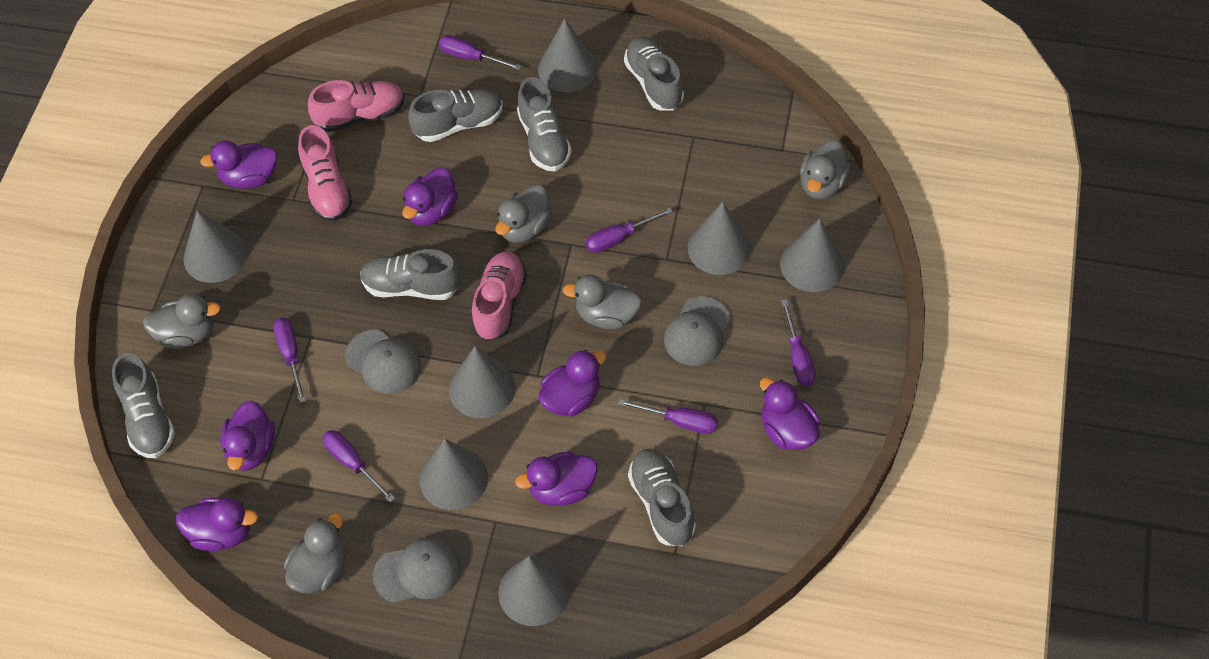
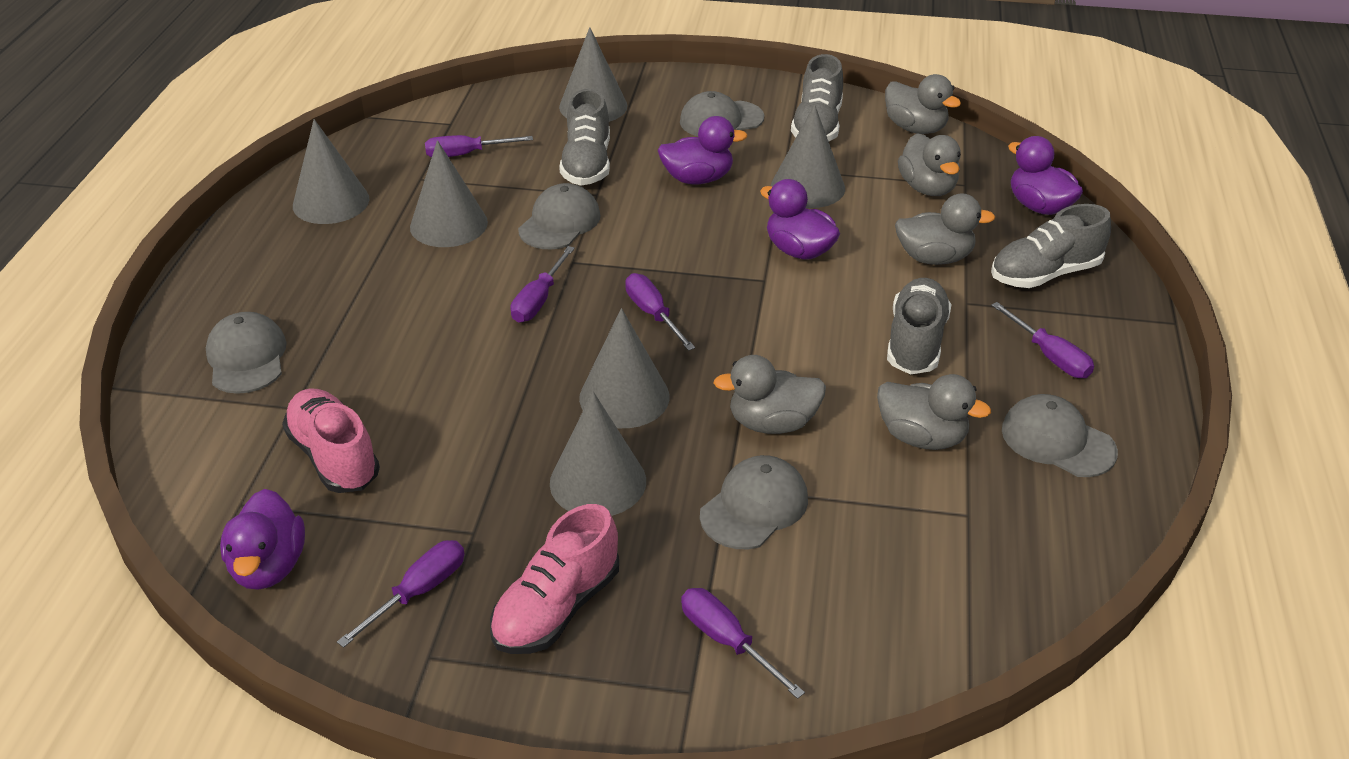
grey cap: 3 -> 5
grey cone: 7 -> 6
grey shoe: 6 -> 4
pink shoe: 3 -> 2
purple duck: 7 -> 4

